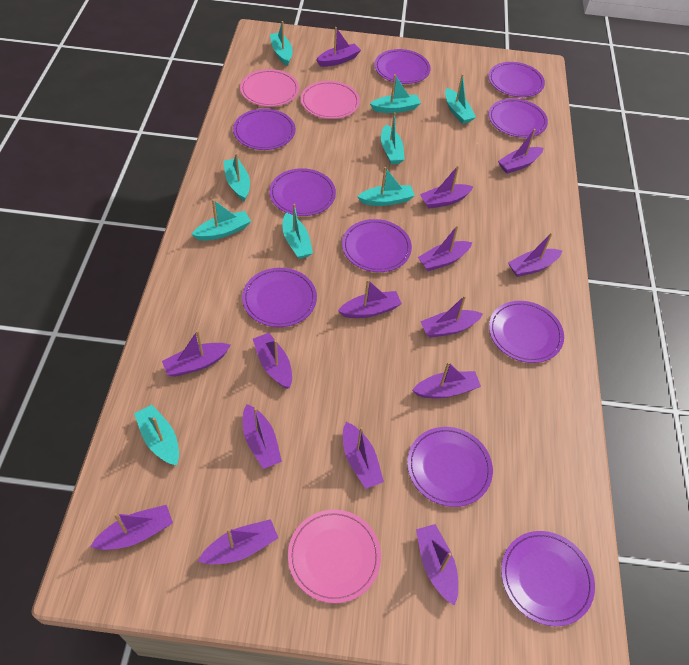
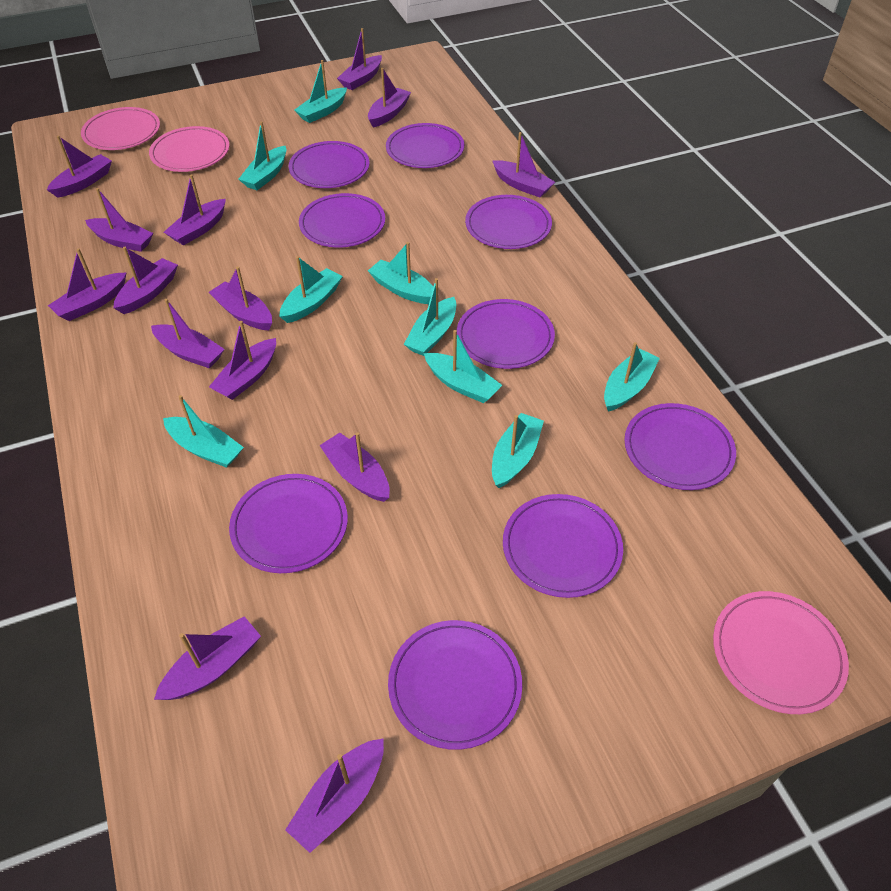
purple boat: 15 -> 14
purple plate: 10 -> 9

